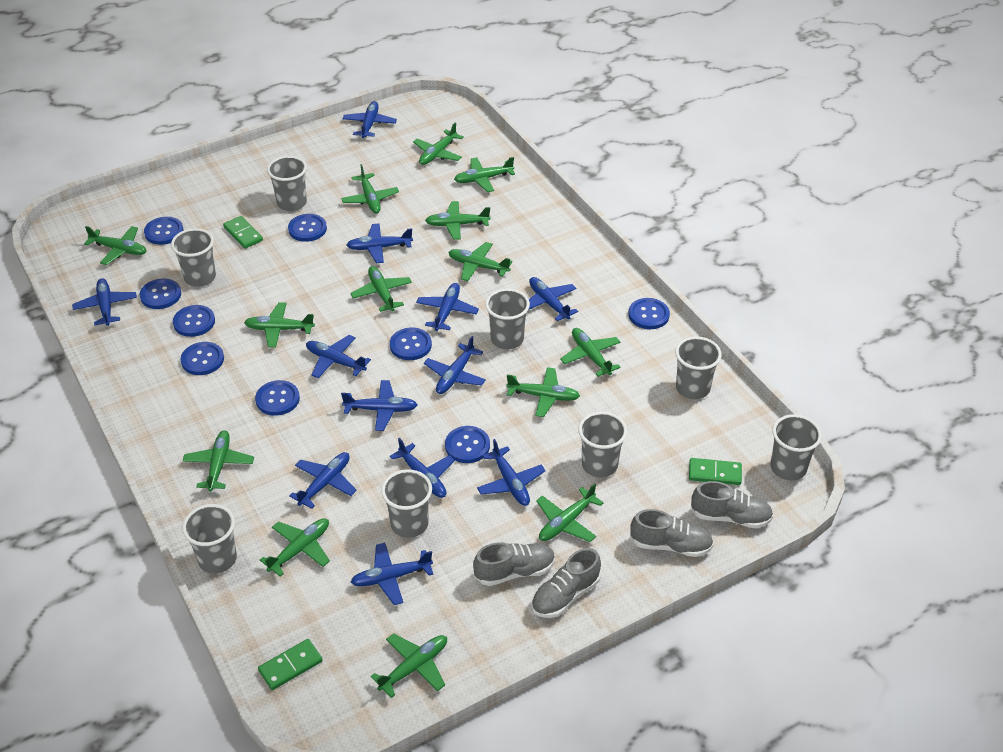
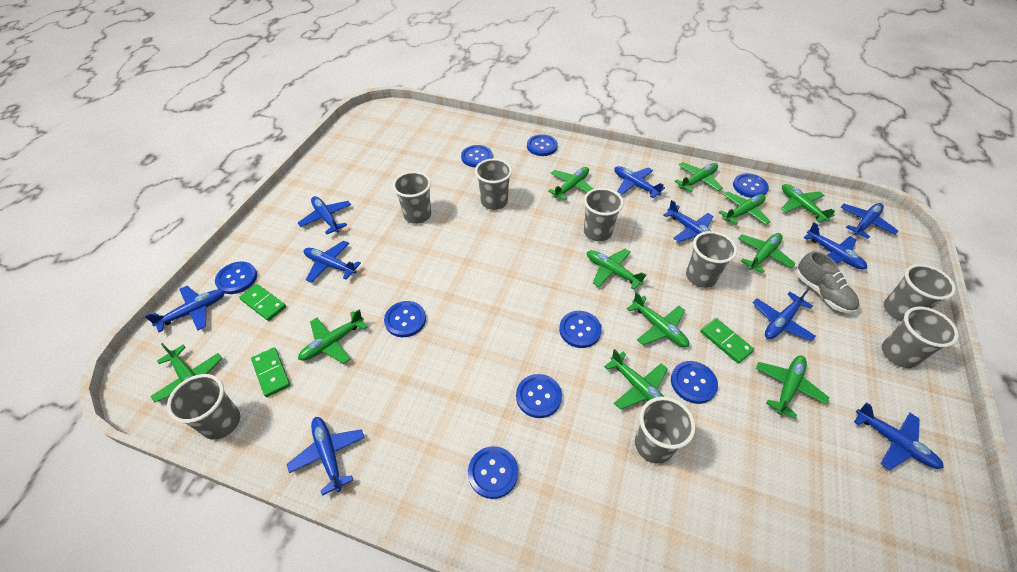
blue plane: 12 -> 10
green plane: 14 -> 11
grey shoe: 4 -> 1

